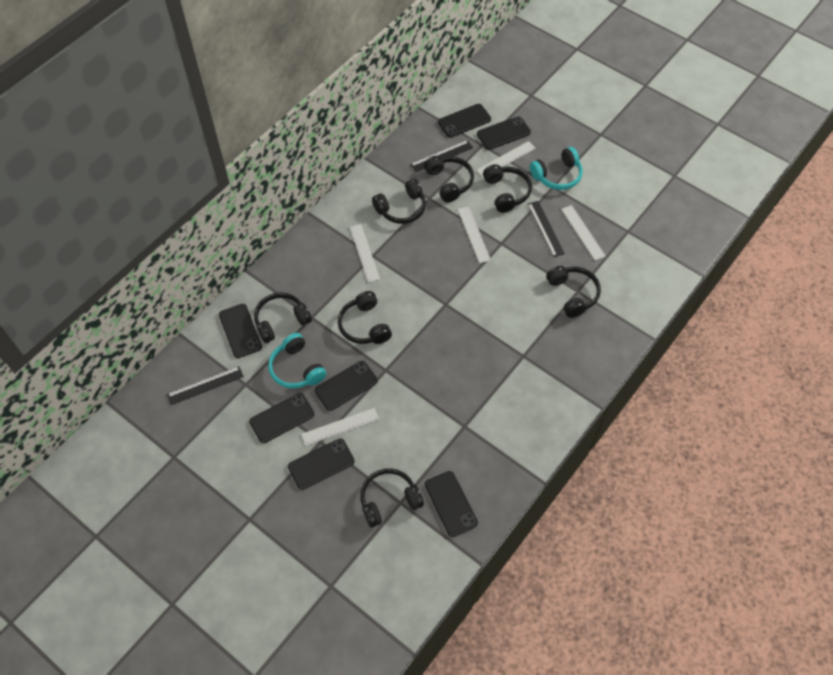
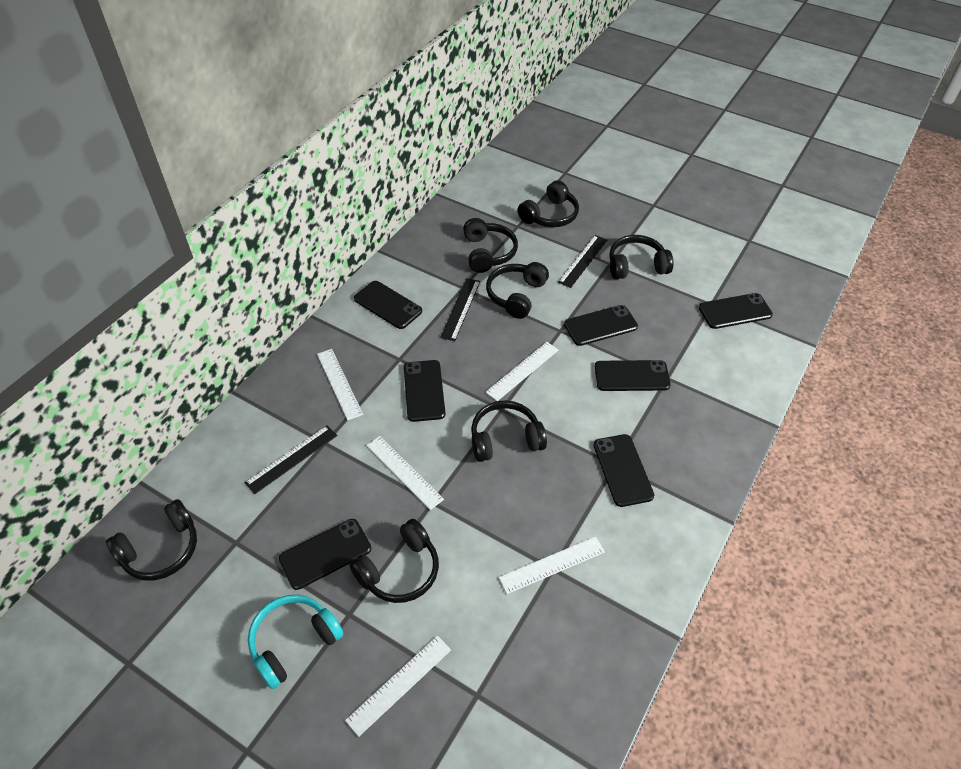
turquoise headphones: 2 -> 1

